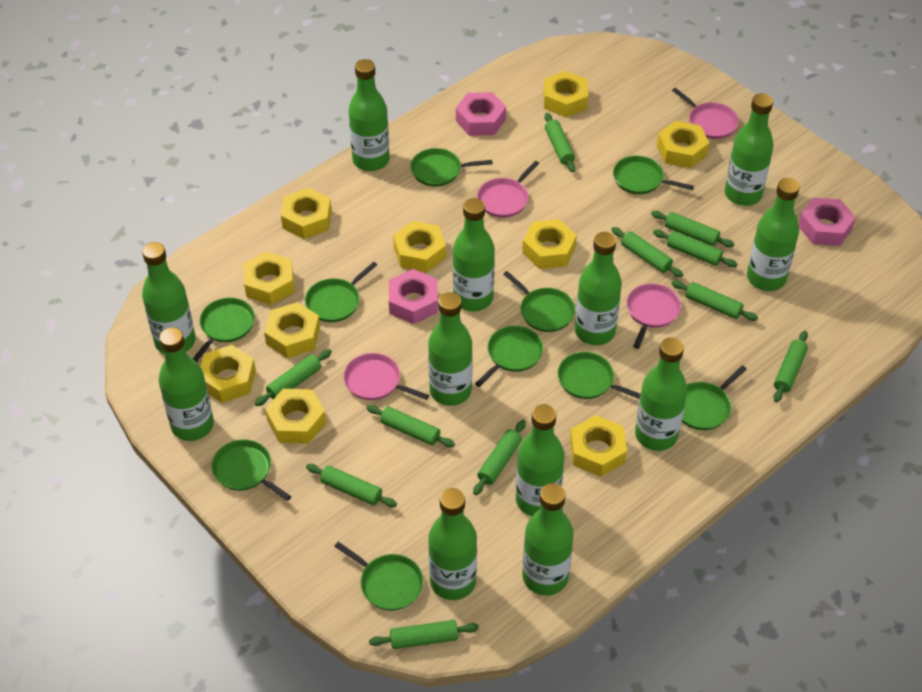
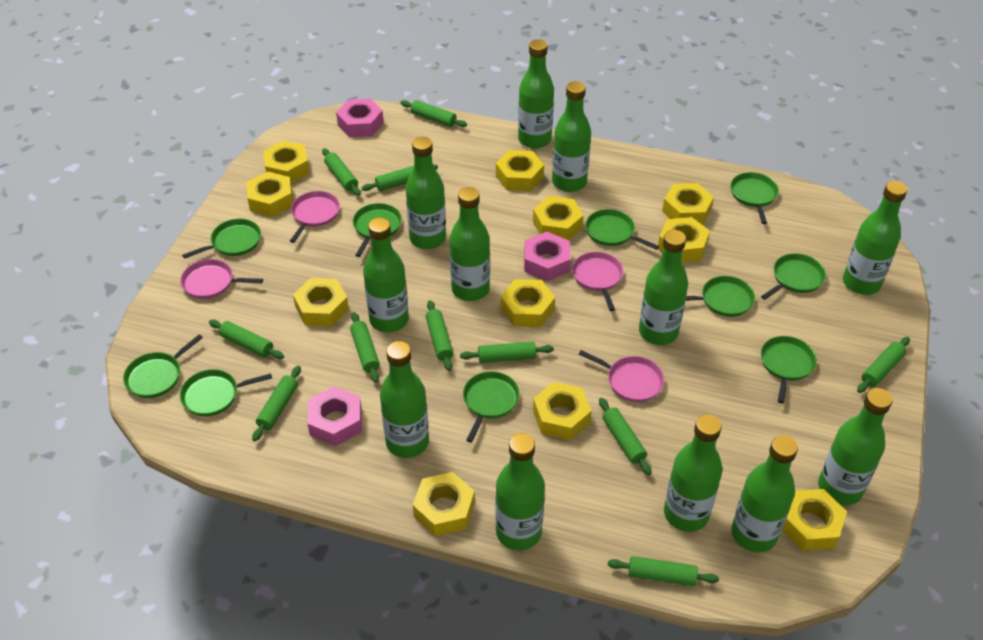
yellow nut: 10 -> 11

